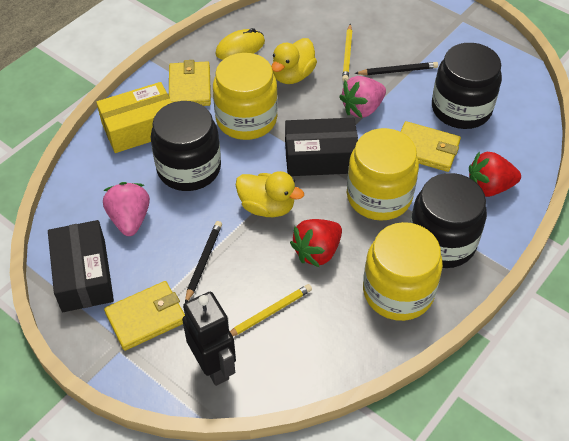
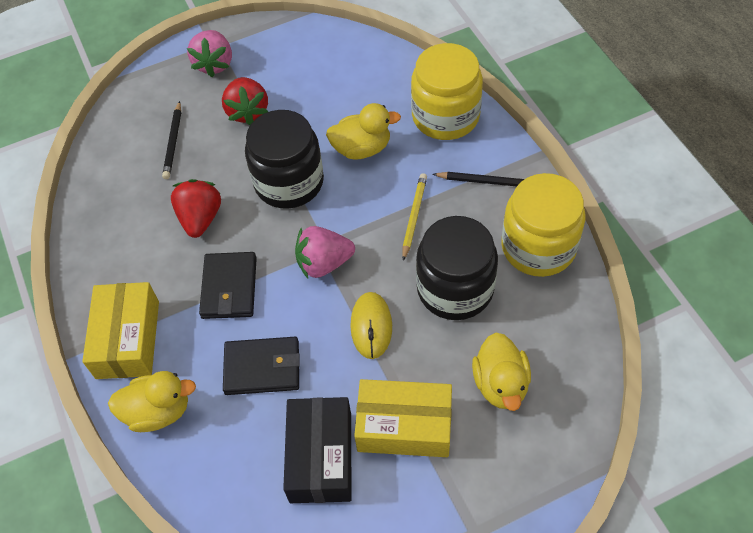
black box: 2 -> 1
black jar: 3 -> 2
black robot: 1 -> 0
black wallet: 0 -> 2
yellow box: 1 -> 2
yellow duck: 2 -> 3
yellow jar: 3 -> 2
yellow pencil: 2 -> 1
yellow wallet: 3 -> 0

